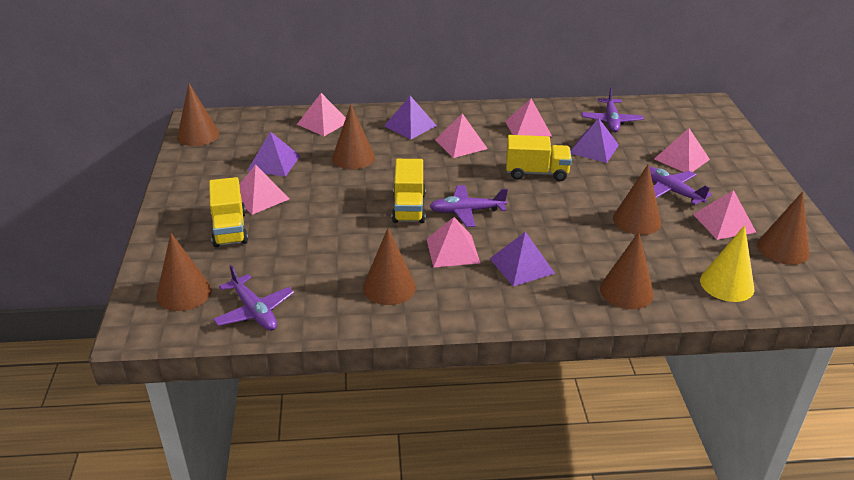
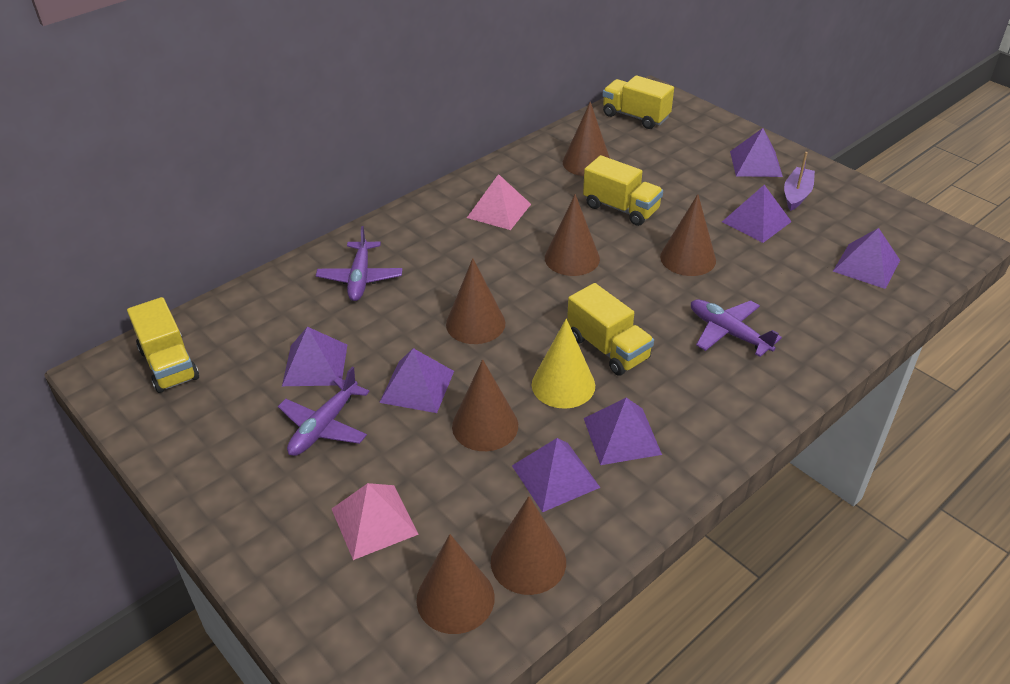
pink pyramid: 7 -> 2
purple boat: 0 -> 1
purple plane: 4 -> 3
purple pyramid: 4 -> 7
yellow truck: 3 -> 4

